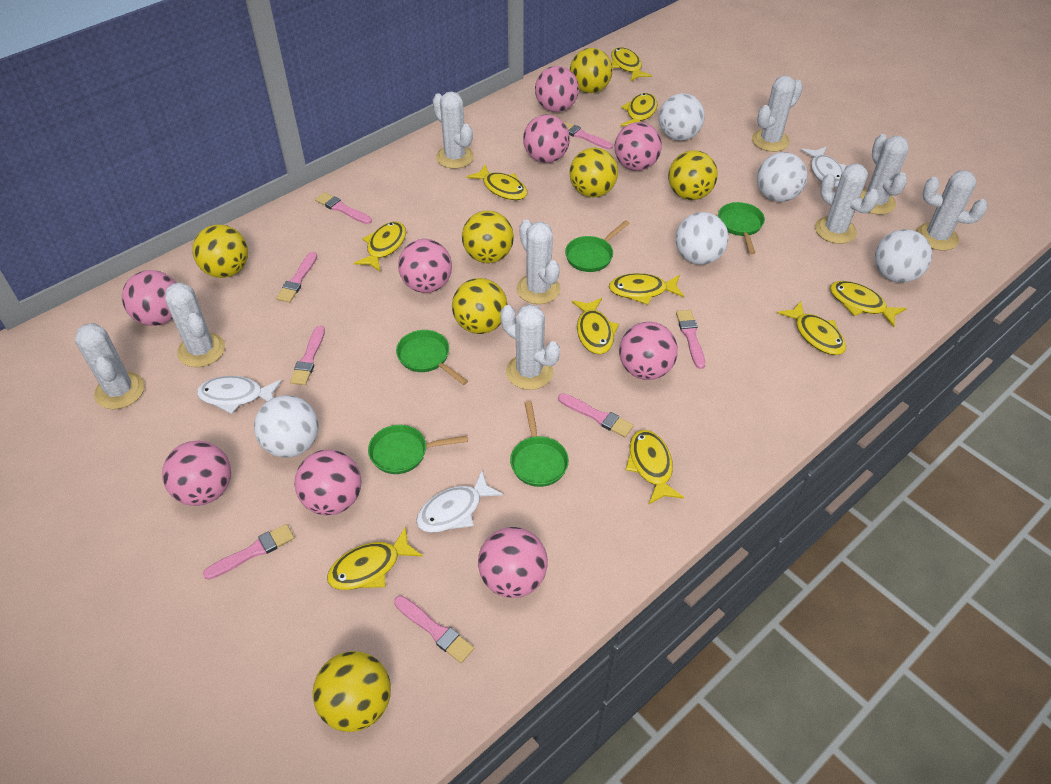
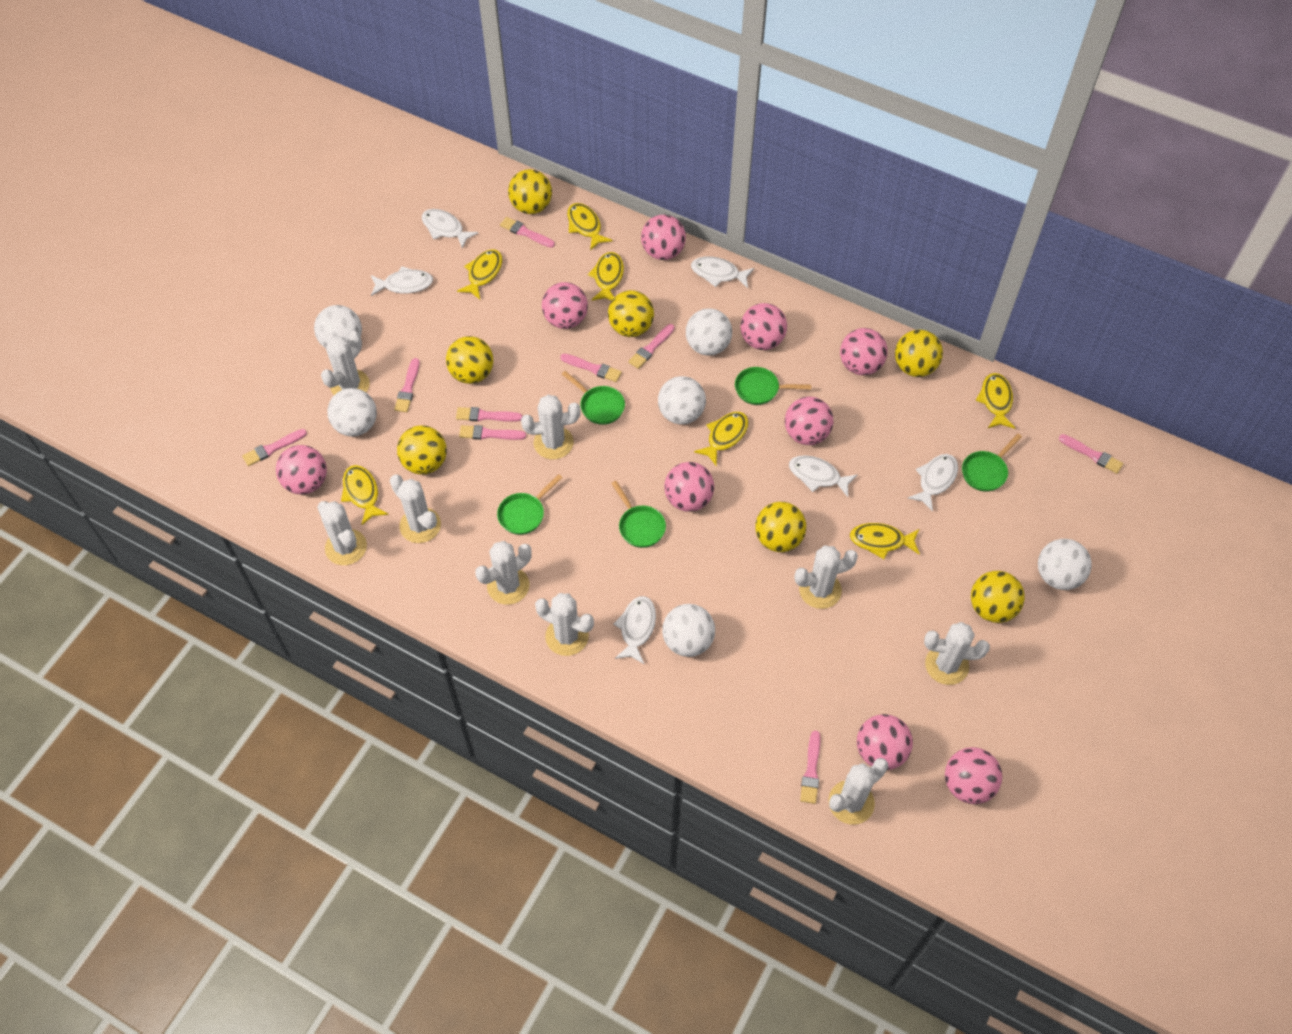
pink brush: 8 -> 9
white ball: 5 -> 6
white fish: 3 -> 6
yellow fish: 10 -> 7

